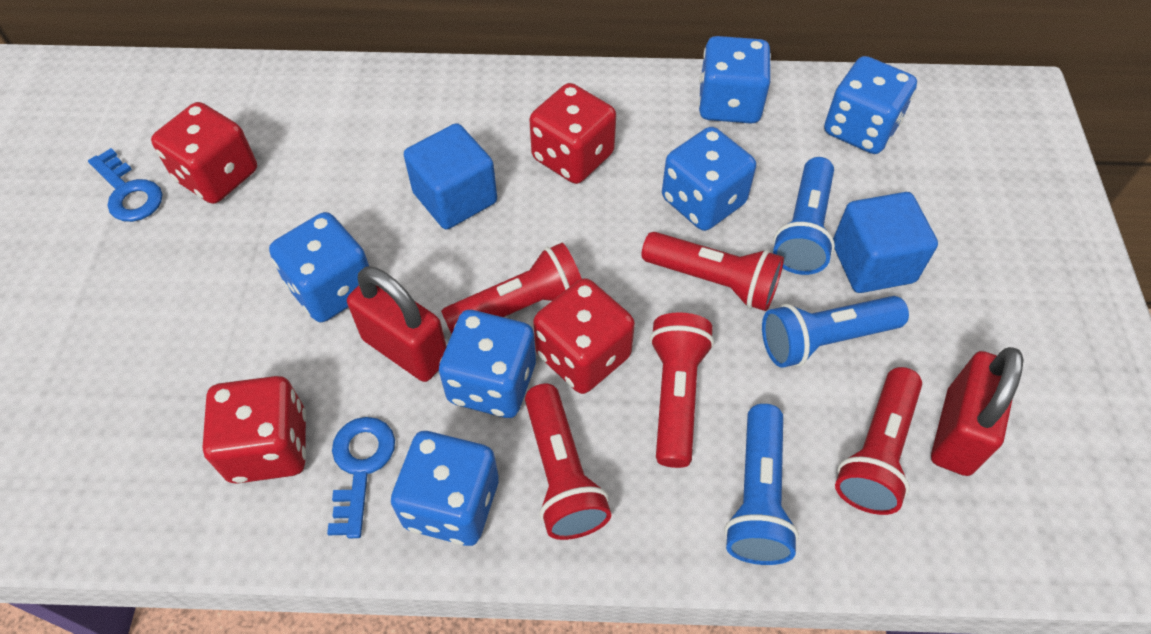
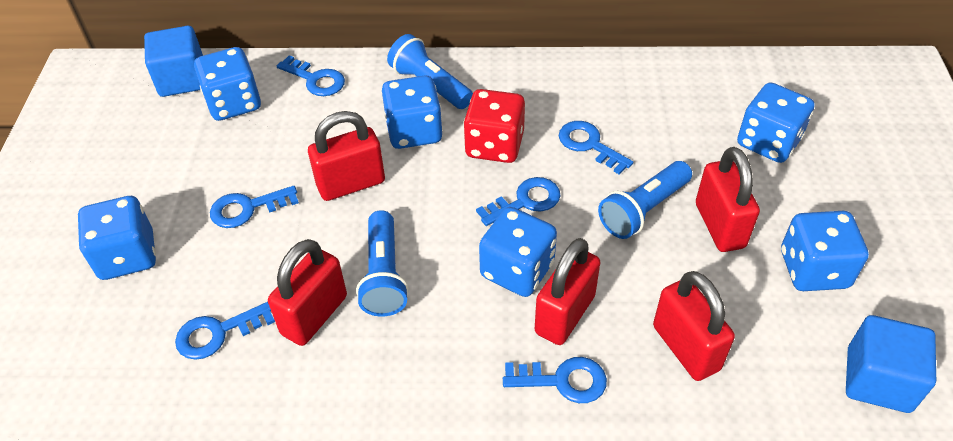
blue key: 2 -> 6
red dice: 4 -> 1
red flashlight: 5 -> 0
red padlock: 2 -> 5

